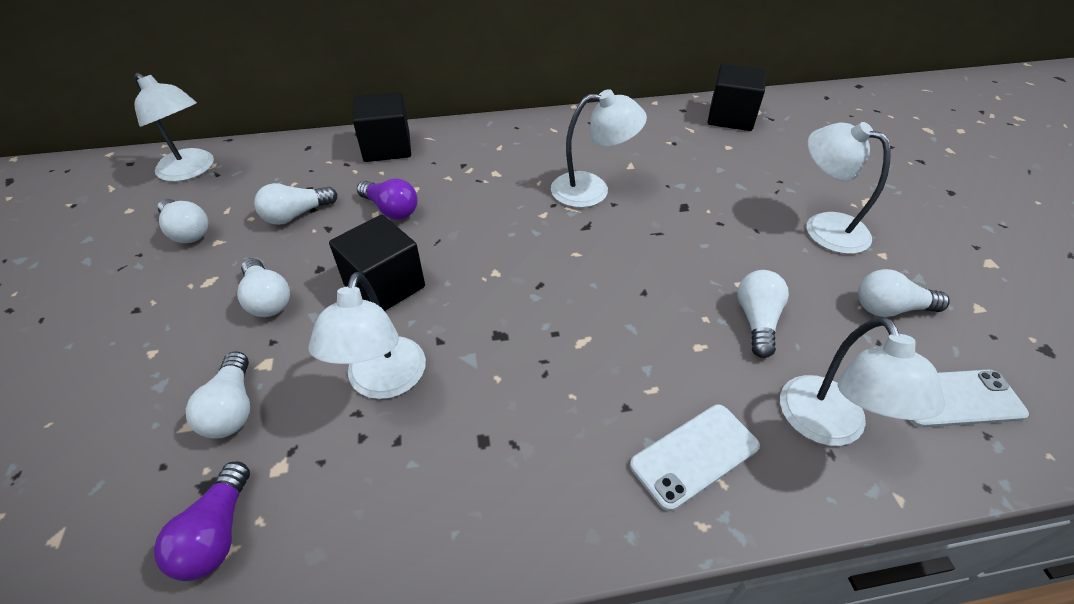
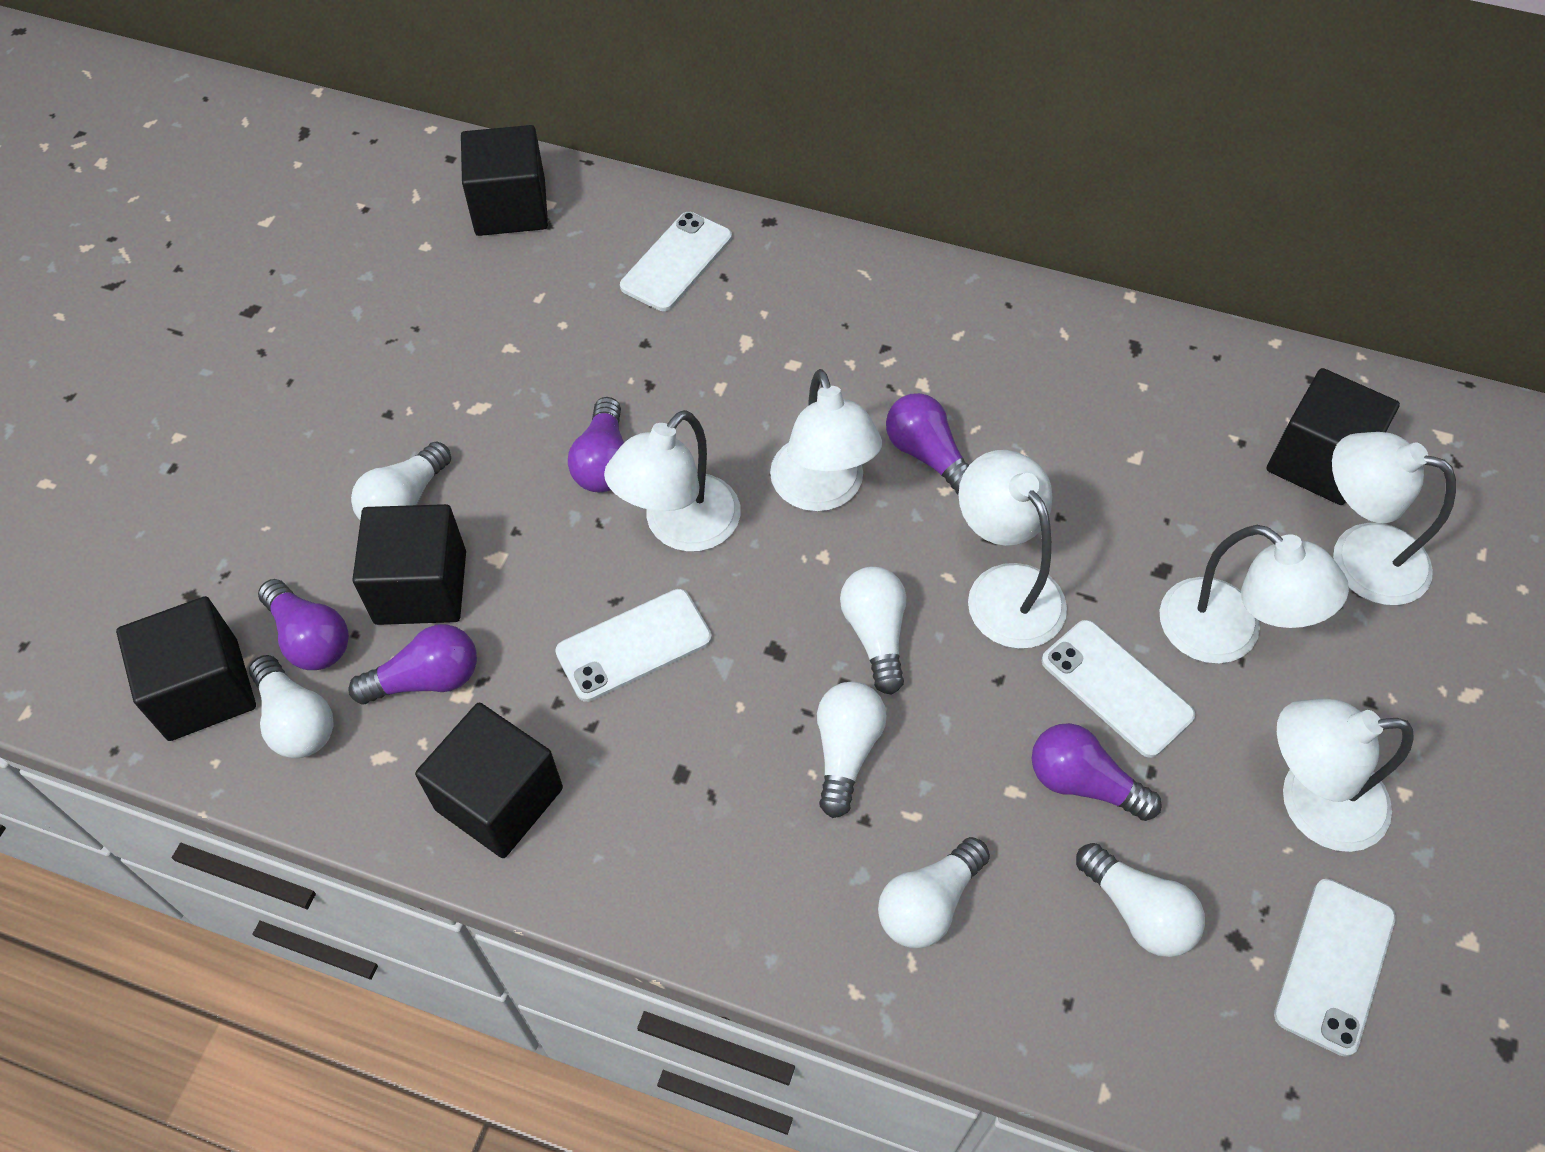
black cube: 3 -> 5
purple light bulb: 2 -> 5
white lamp: 5 -> 6
white phone: 2 -> 4

